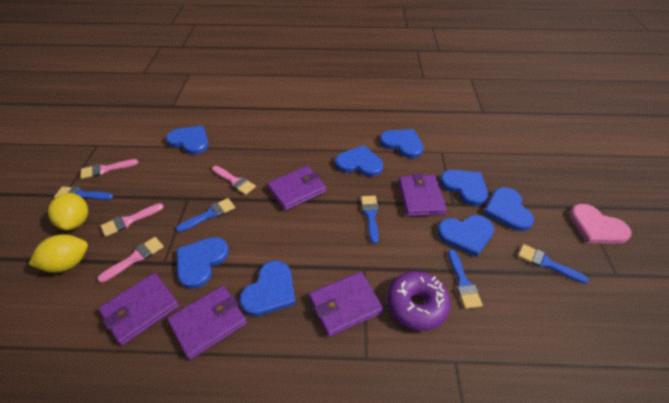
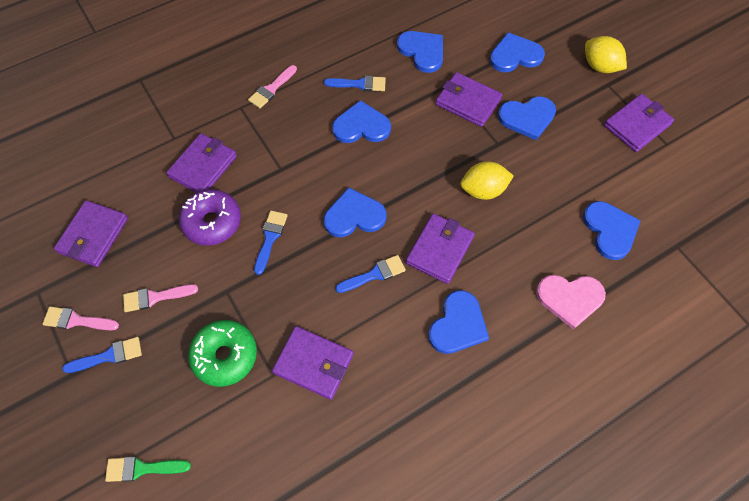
blue brush: 5 -> 4
blue heart: 8 -> 7
green brush: 0 -> 1
green donut: 0 -> 1
pink brush: 4 -> 3
purple wallet: 5 -> 6

